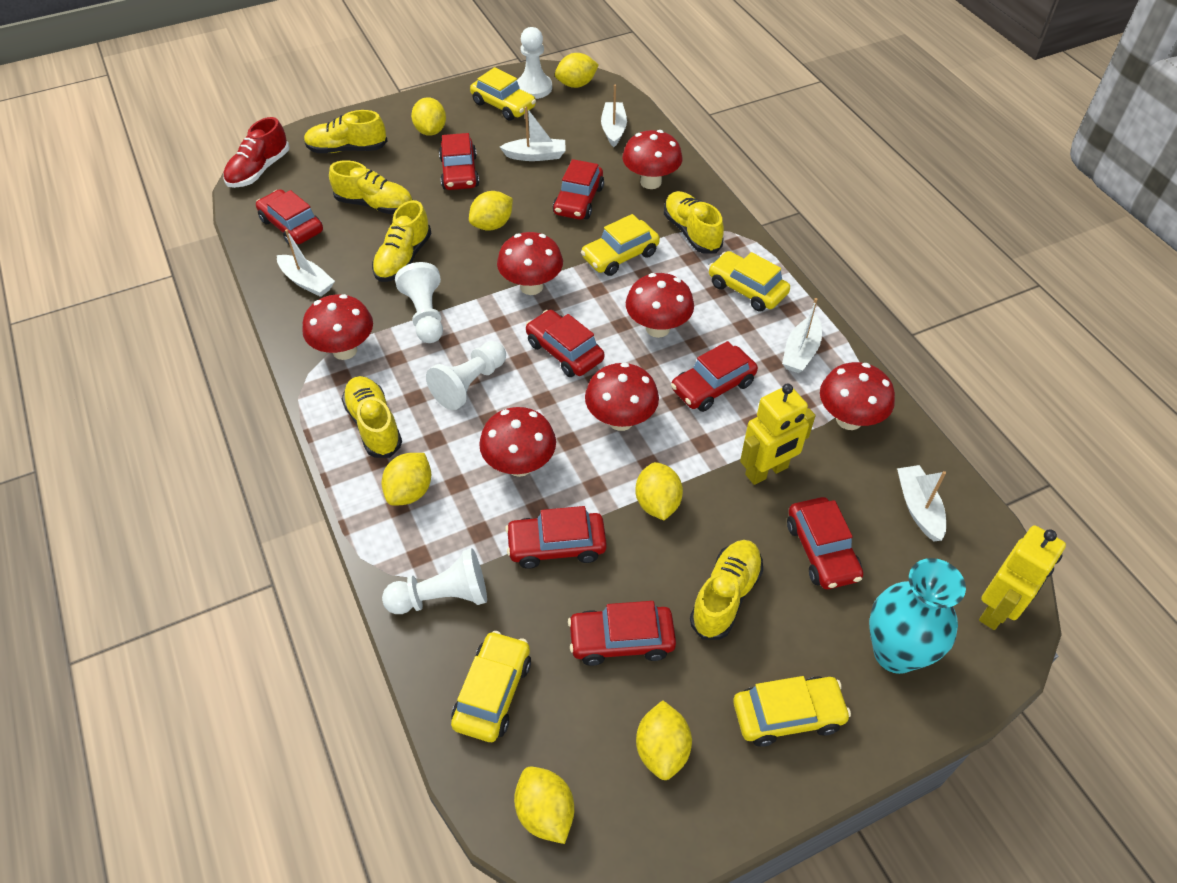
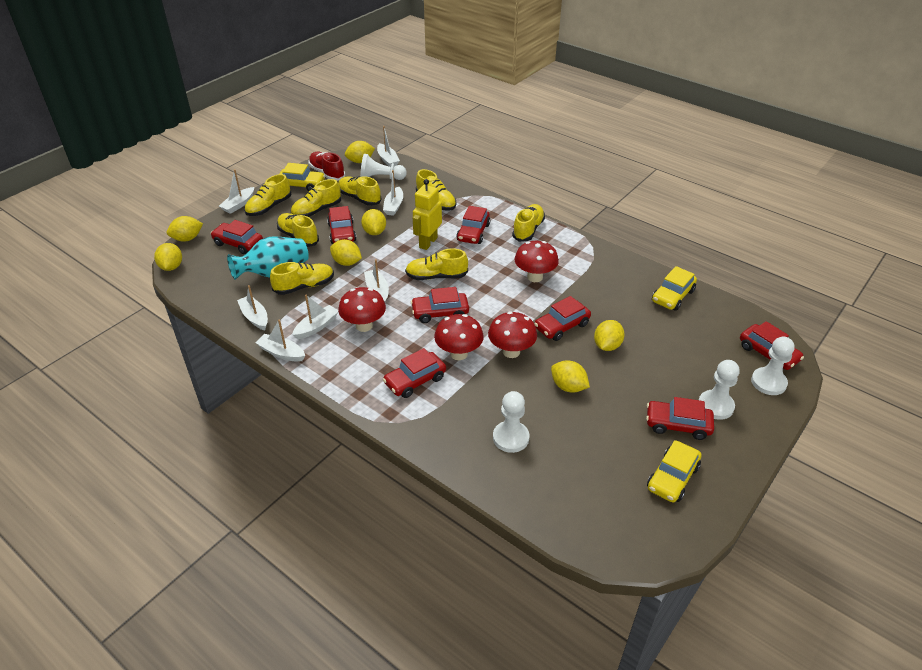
red mushroom: 7 -> 4
white boat: 5 -> 7
yellow car: 5 -> 3
yellow robot: 2 -> 1
yellow shoe: 6 -> 8

